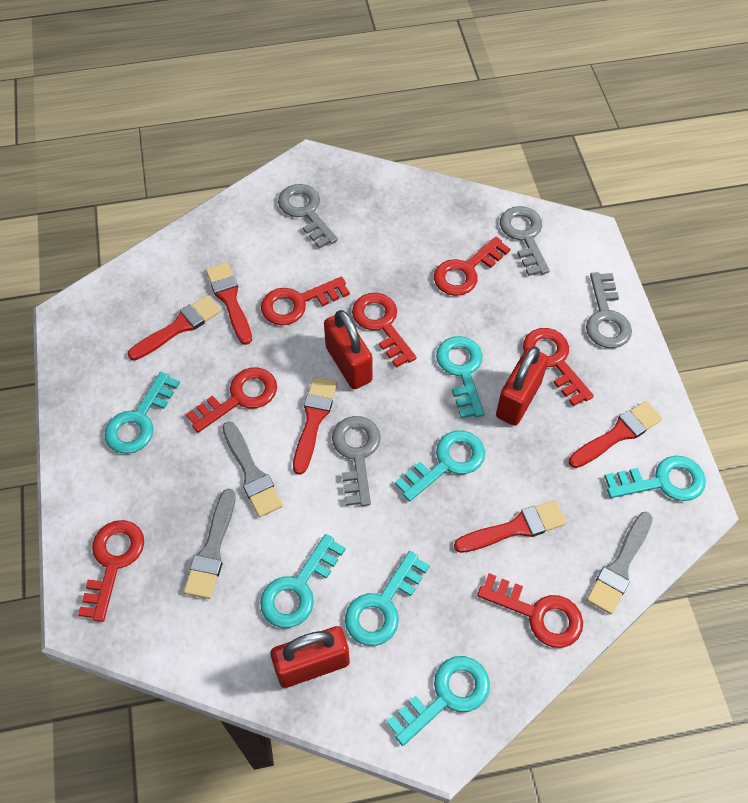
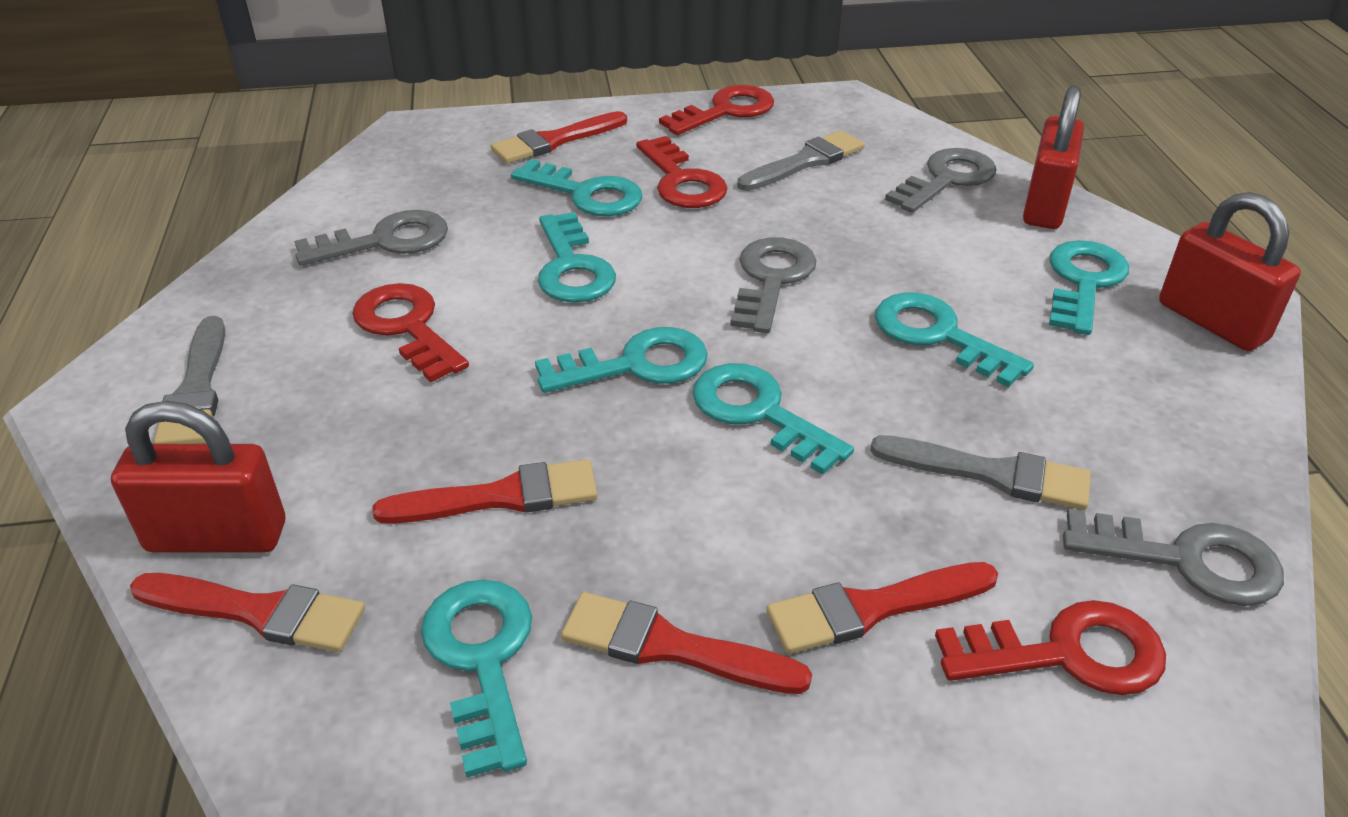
red key: 7 -> 4

